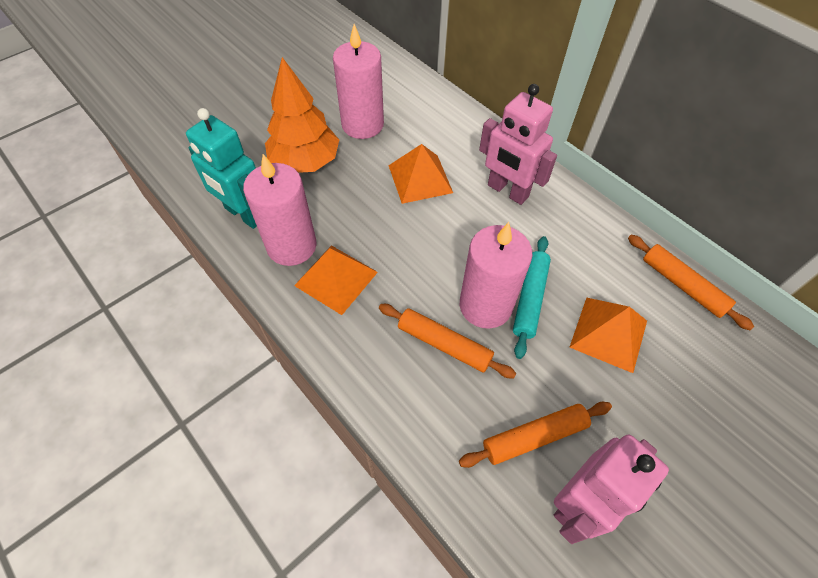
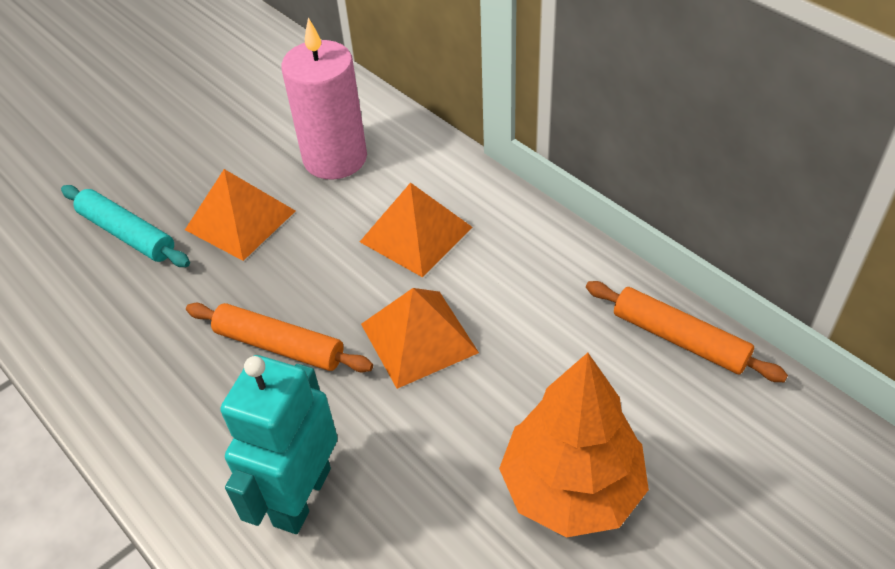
orange rolling pin: 3 -> 2
pink candle: 3 -> 1
pink robot: 2 -> 0

